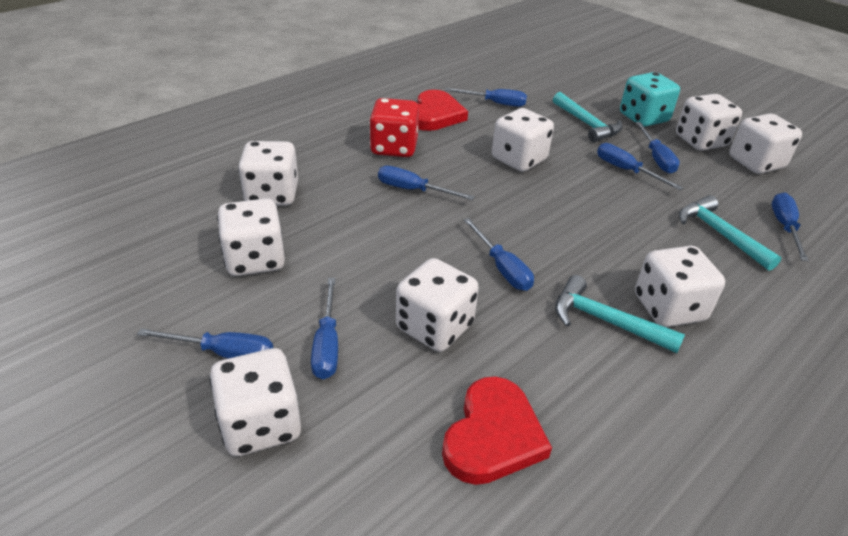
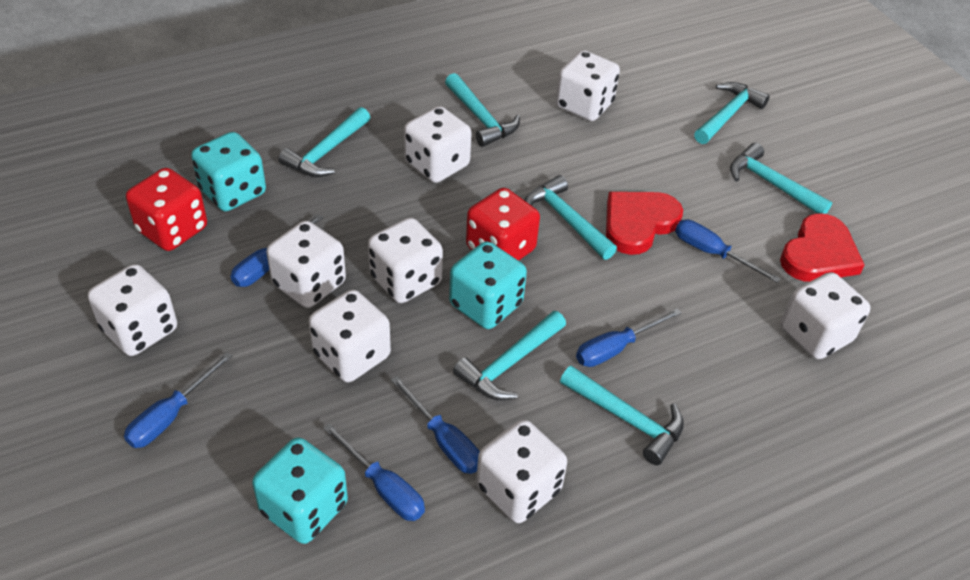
blue screwdriver: 8 -> 6
red dice: 1 -> 2
turquoise dice: 1 -> 3
turquoise hammer: 3 -> 7

